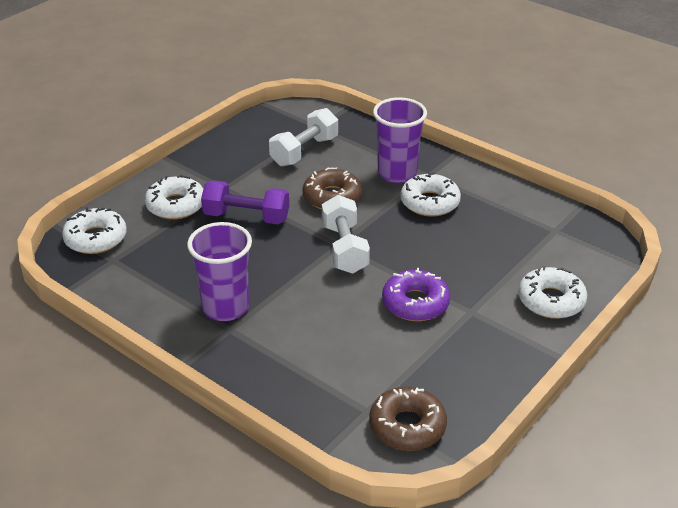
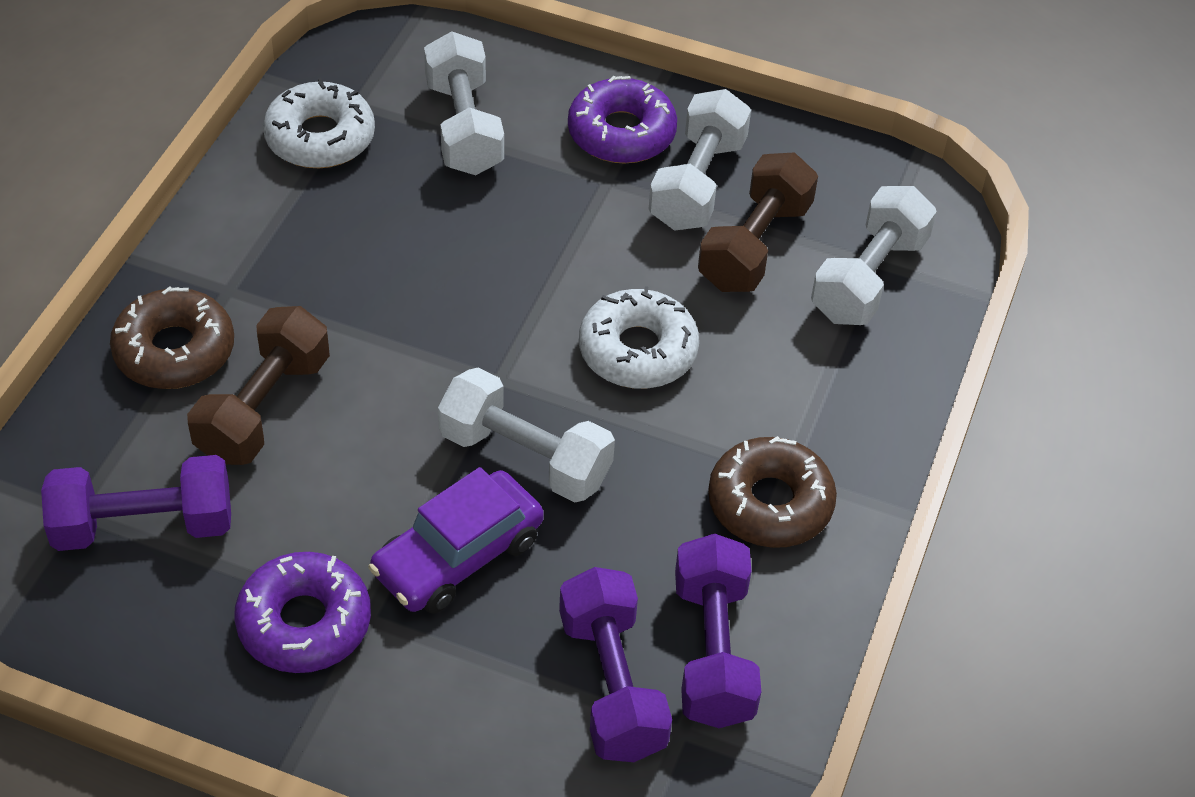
brown dumbbell: 0 -> 2
purple car: 0 -> 1
purple cup: 2 -> 0
purple donut: 1 -> 2
purple dumbbell: 1 -> 3
white donut: 4 -> 2
white dumbbell: 2 -> 4

